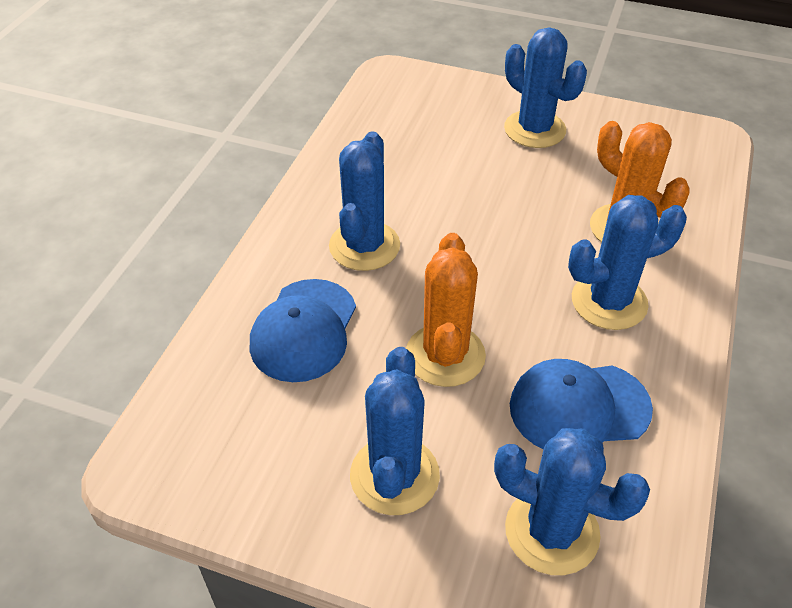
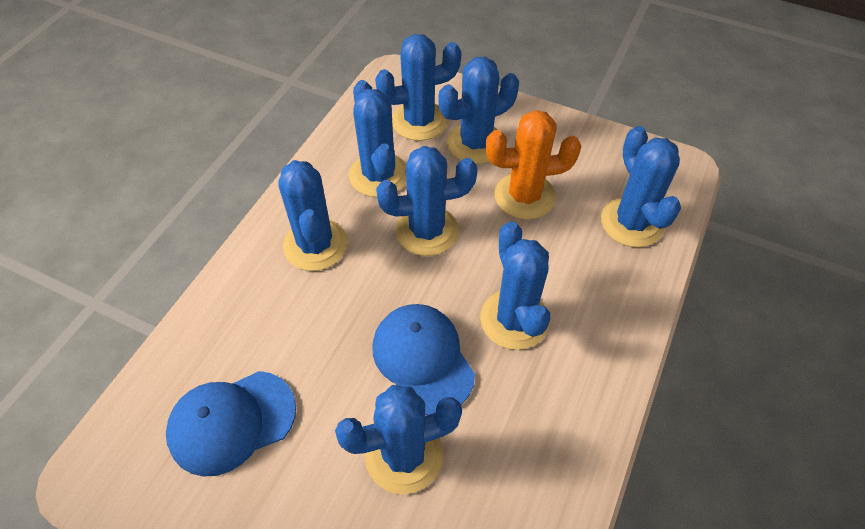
blue cactus: 5 -> 8
orange cactus: 2 -> 1

